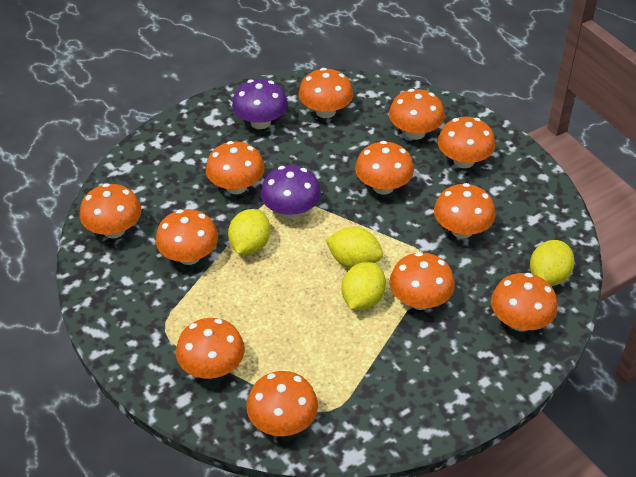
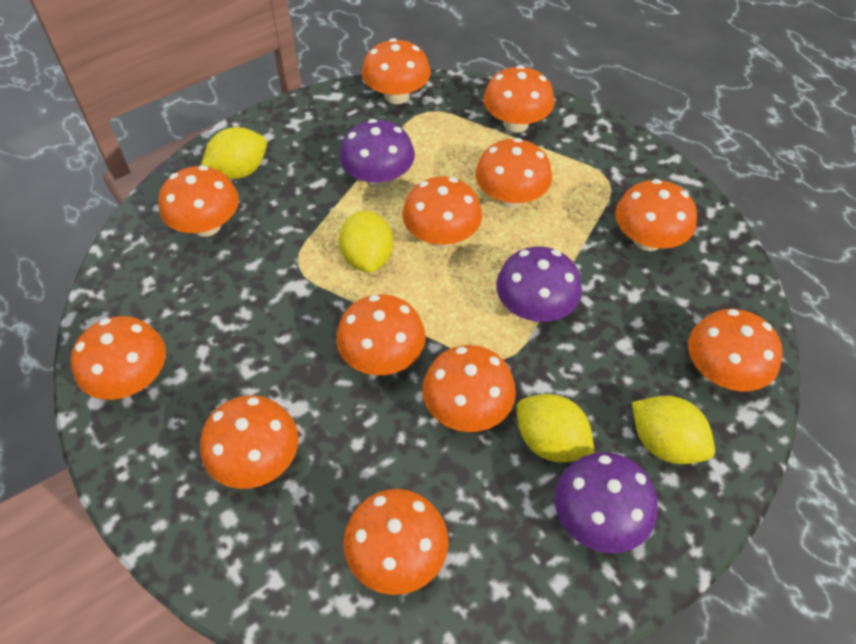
purple mushroom: 2 -> 3

